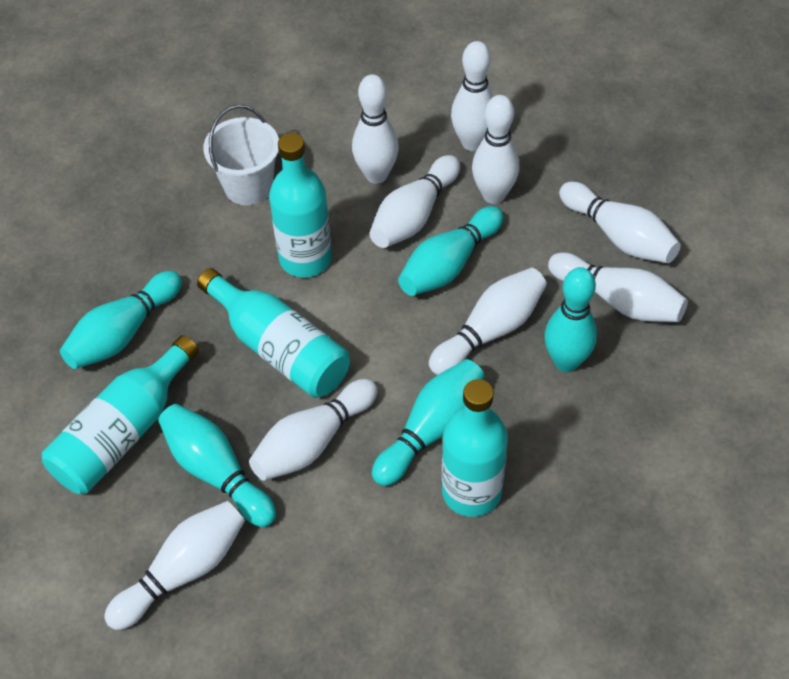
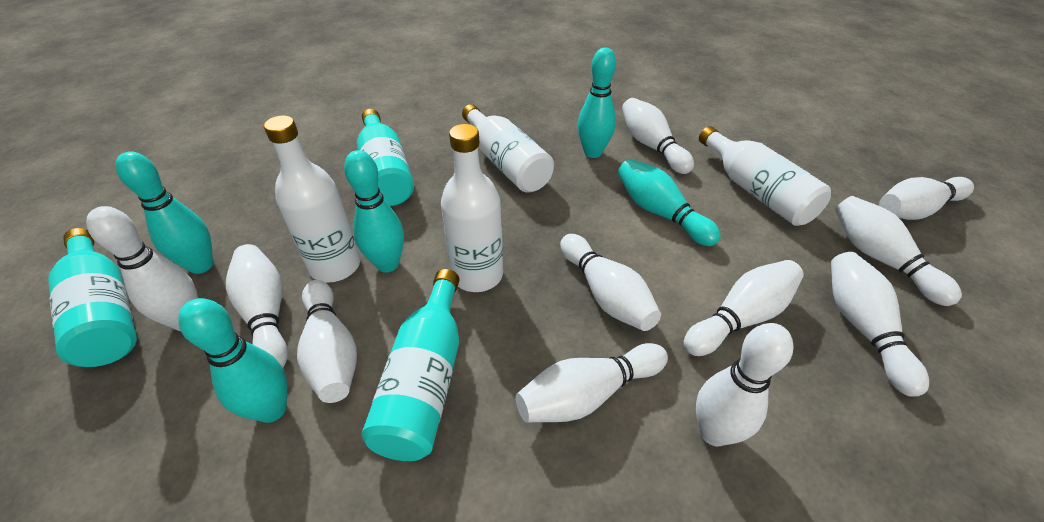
turquoise bottle: 4 -> 3
white bottle: 0 -> 4
white bowling pin: 9 -> 11
white bucket: 1 -> 0

